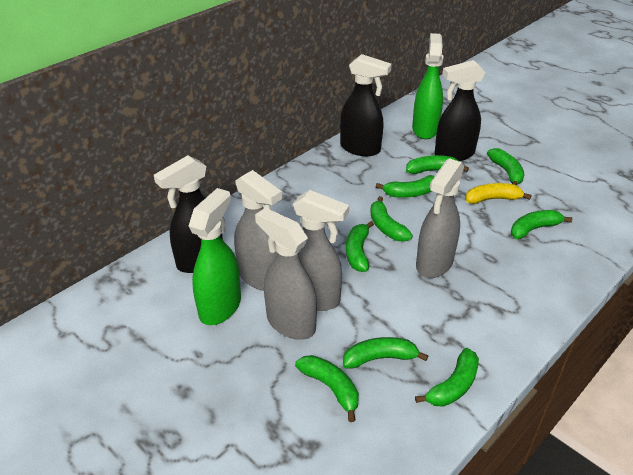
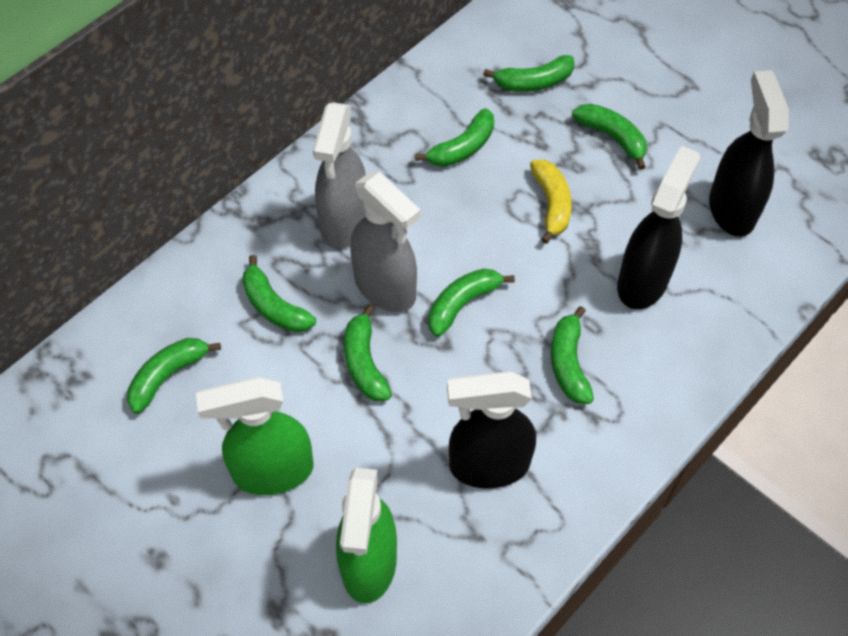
green banana: 9 -> 8
grey spray bottle: 4 -> 2

